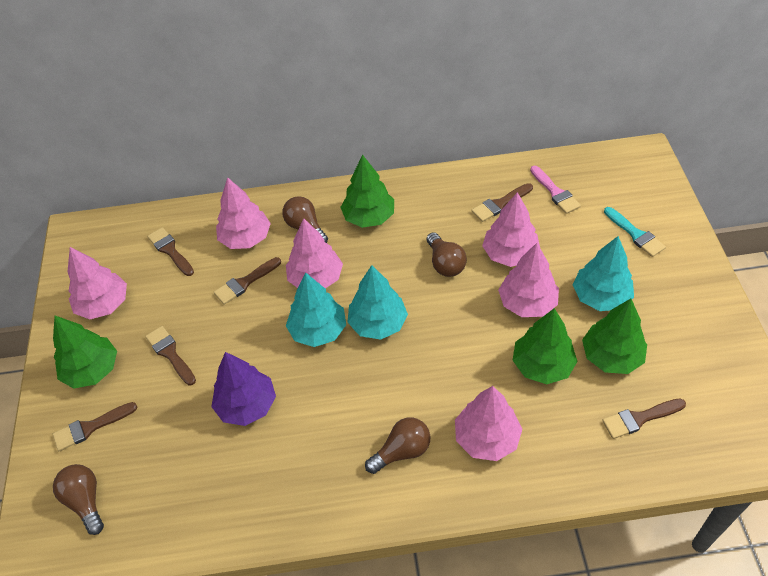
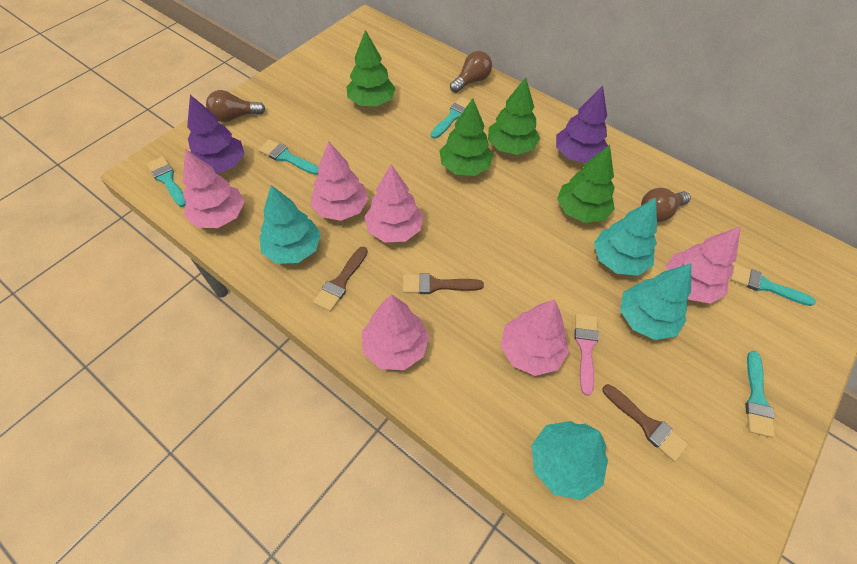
brown brush: 6 -> 3
brown light bulb: 4 -> 3
purple tree: 1 -> 2
turquoise brush: 1 -> 5
turquoise tree: 3 -> 4

